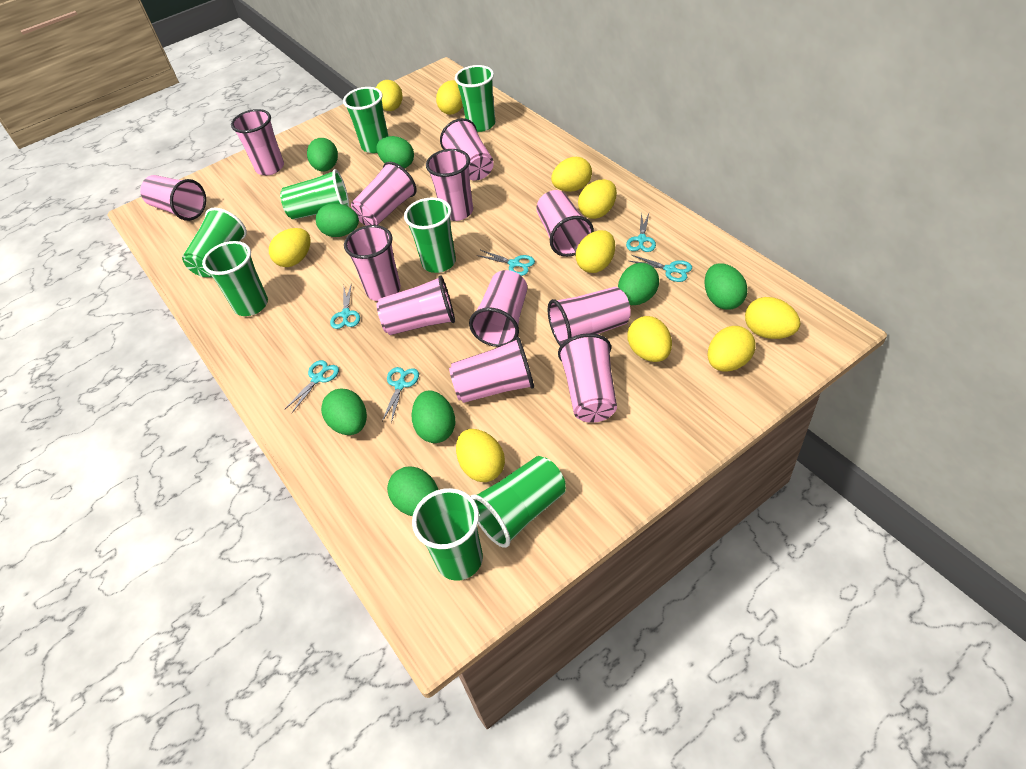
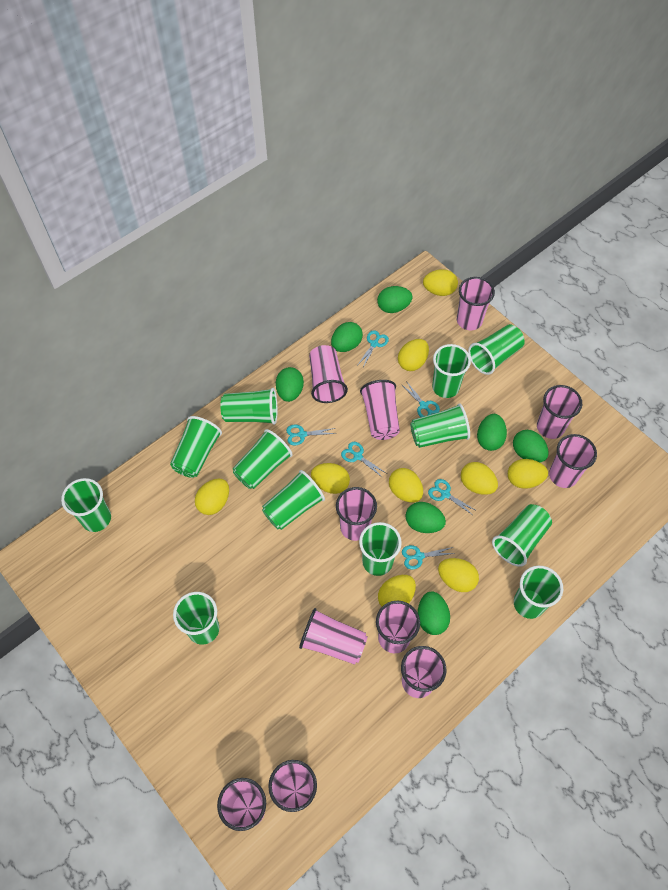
green cup: 8 -> 12
green egg: 8 -> 7
pink cup: 12 -> 11
yellow egg: 10 -> 9

